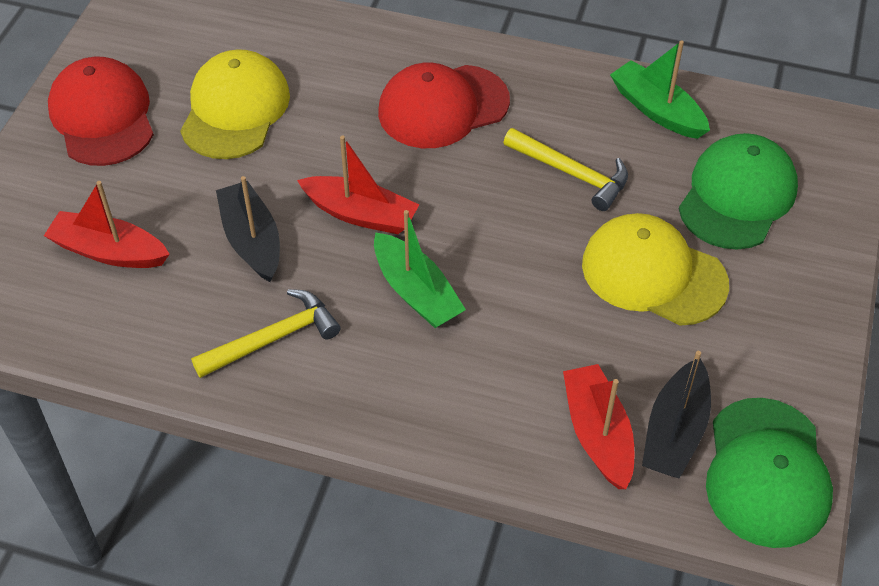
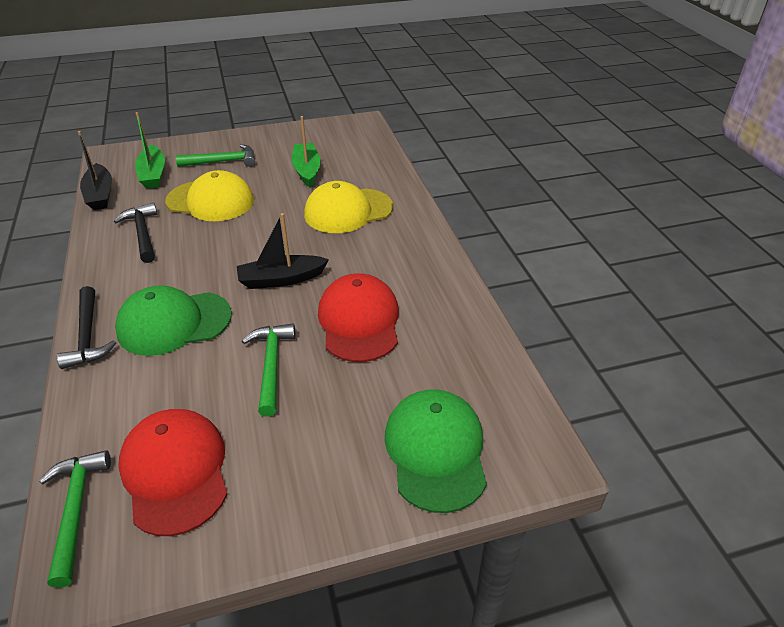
black hammer: 0 -> 2
green hammer: 0 -> 3
red boat: 3 -> 0
yellow hammer: 2 -> 0

